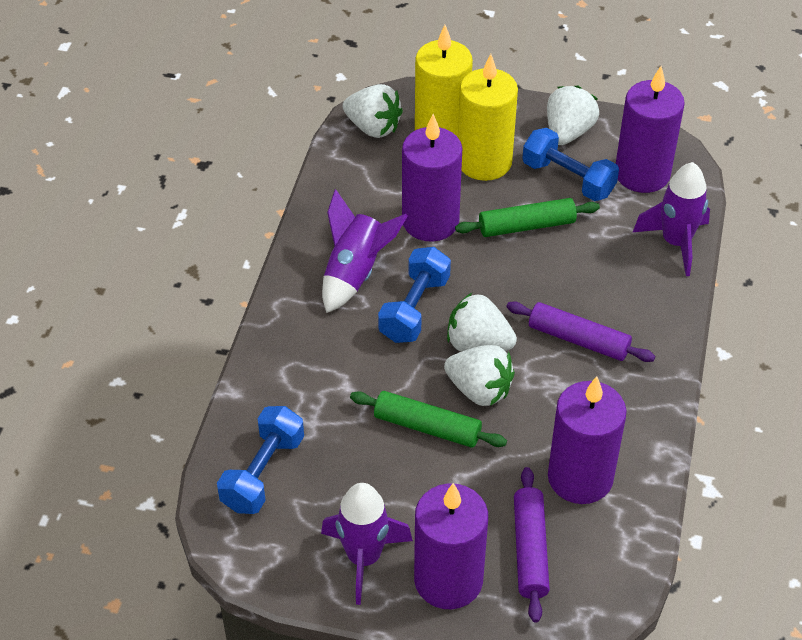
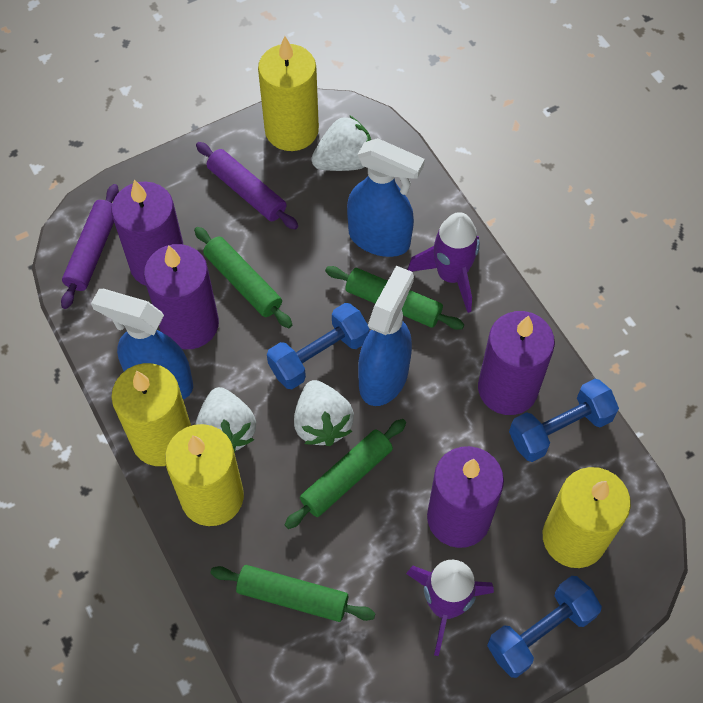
blue spray bottle: 0 -> 3
green rolling pin: 2 -> 4
purple rocket: 3 -> 2
white strawberry: 4 -> 3
yellow candle: 2 -> 4

